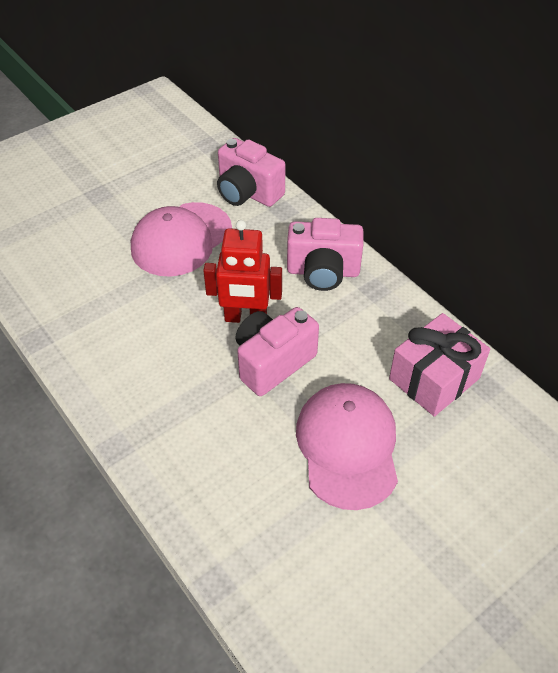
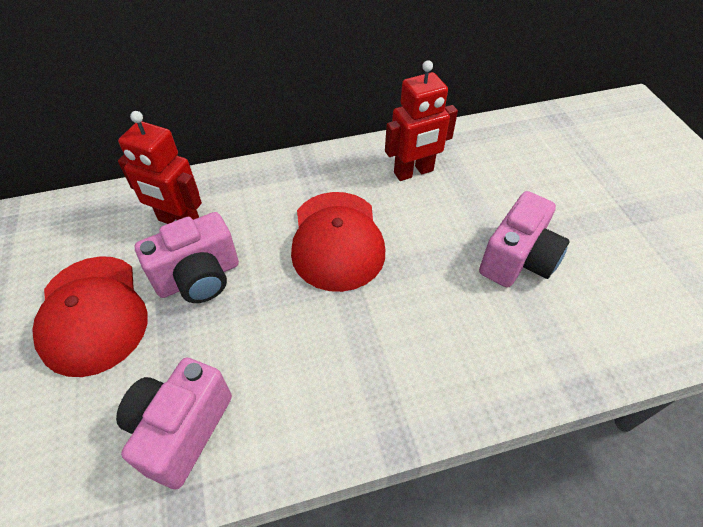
pink cap: 2 -> 0
pink gift: 1 -> 0
red cap: 0 -> 2
red robot: 1 -> 2

